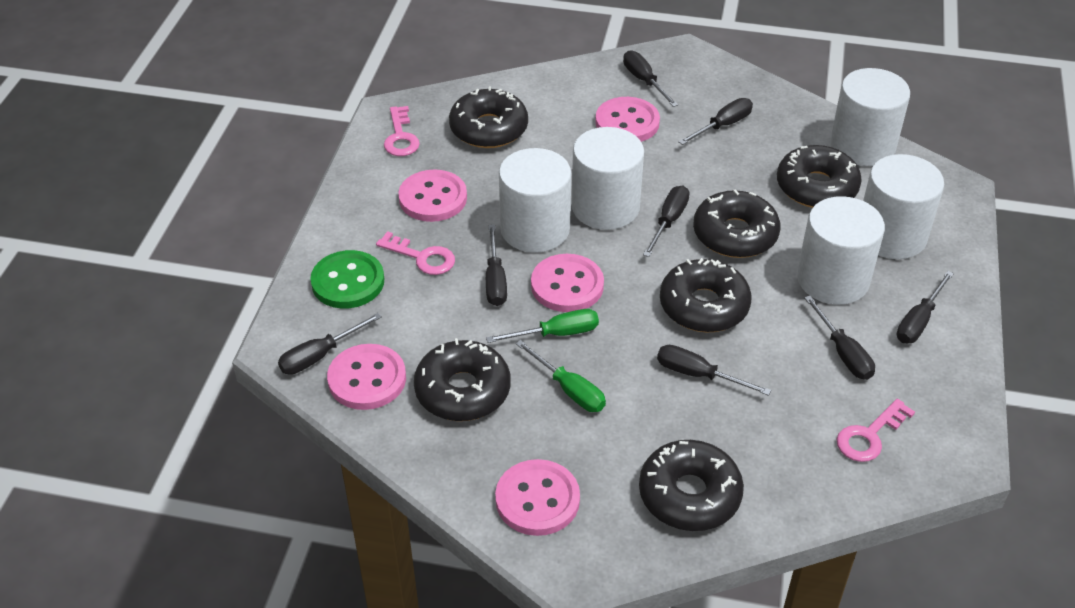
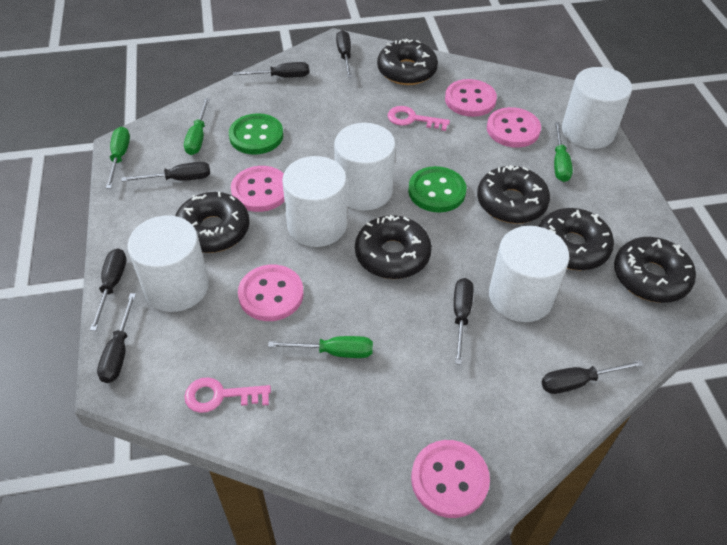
black screwdriver: 8 -> 7
green button: 1 -> 2
green screwdriver: 2 -> 4
pink key: 3 -> 2

